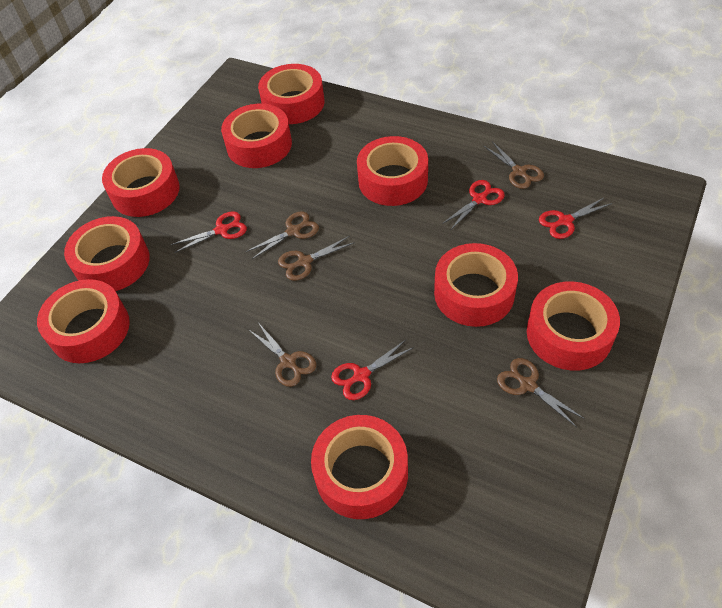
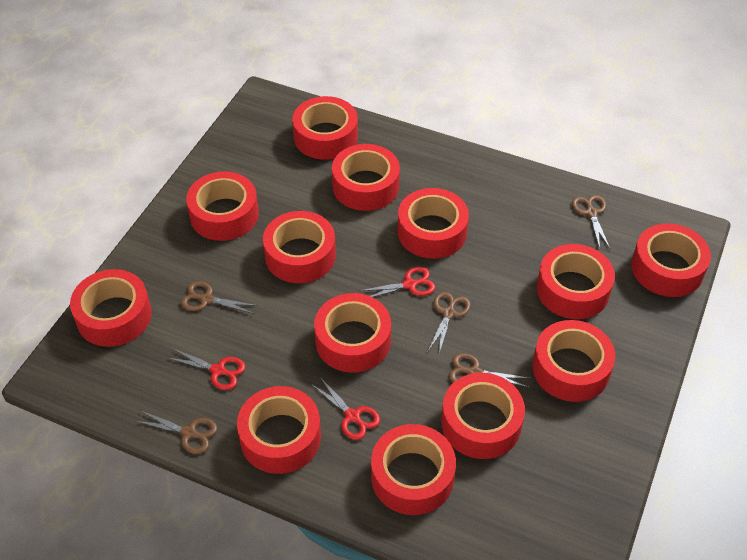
red scissors: 4 -> 3
red tape: 9 -> 13

